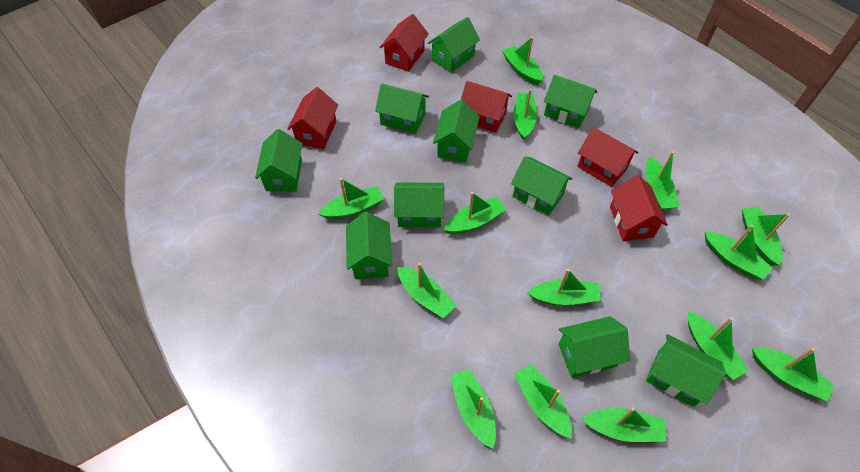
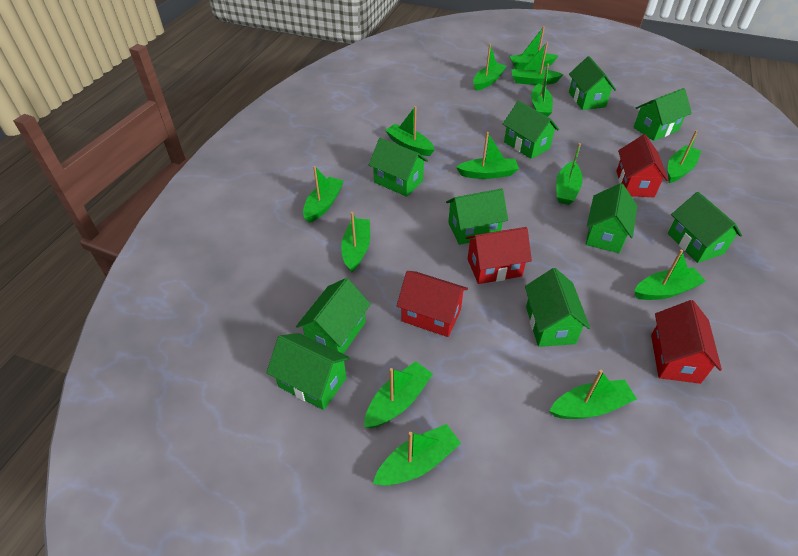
red house: 5 -> 4

